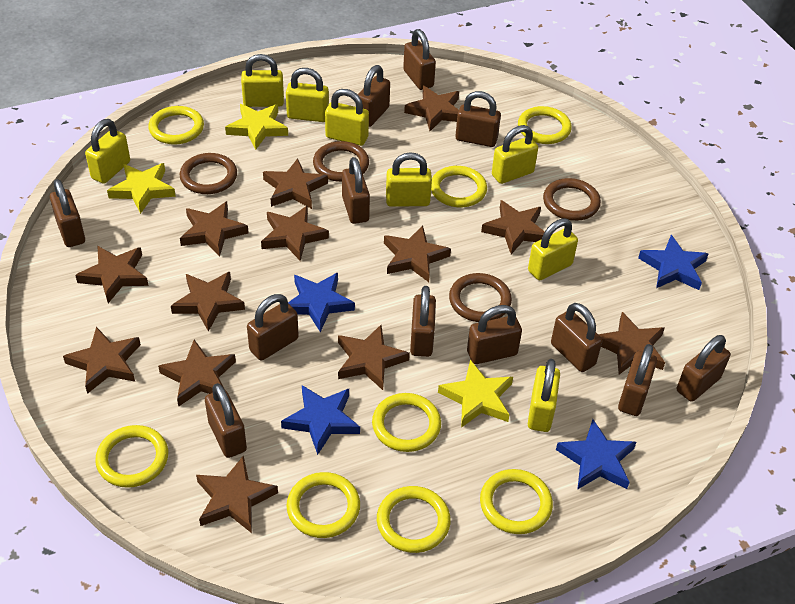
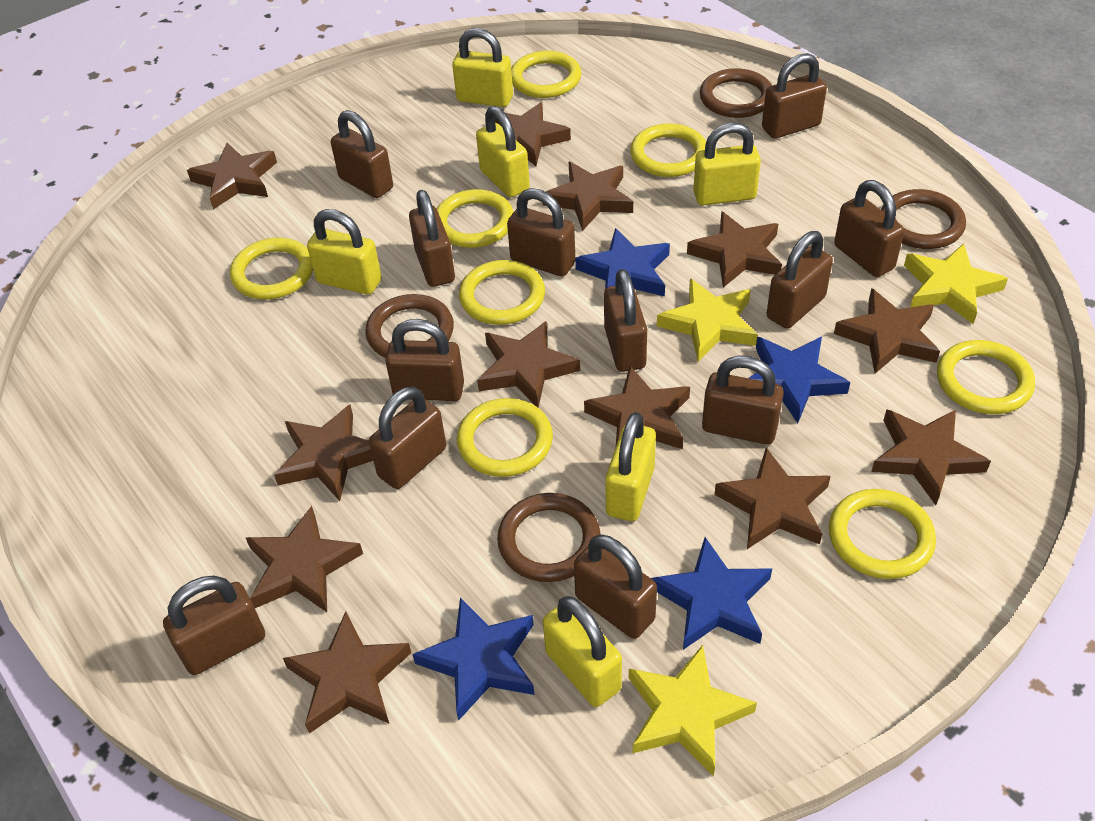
brown star: 13 -> 12
yellow padlock: 8 -> 6

